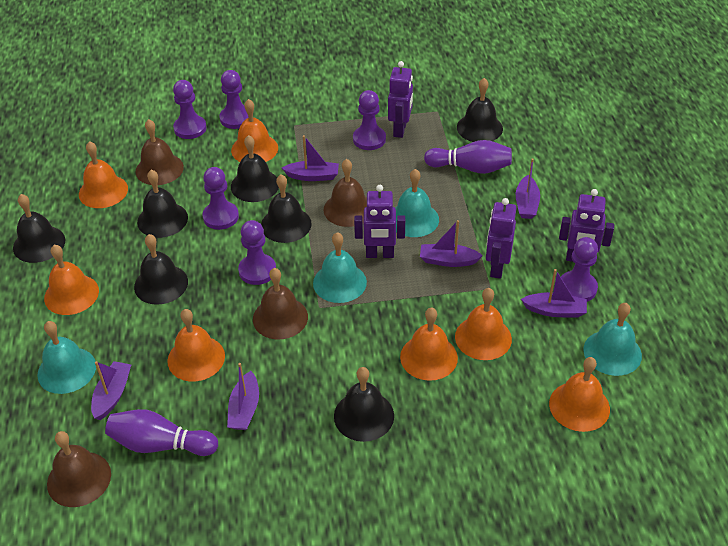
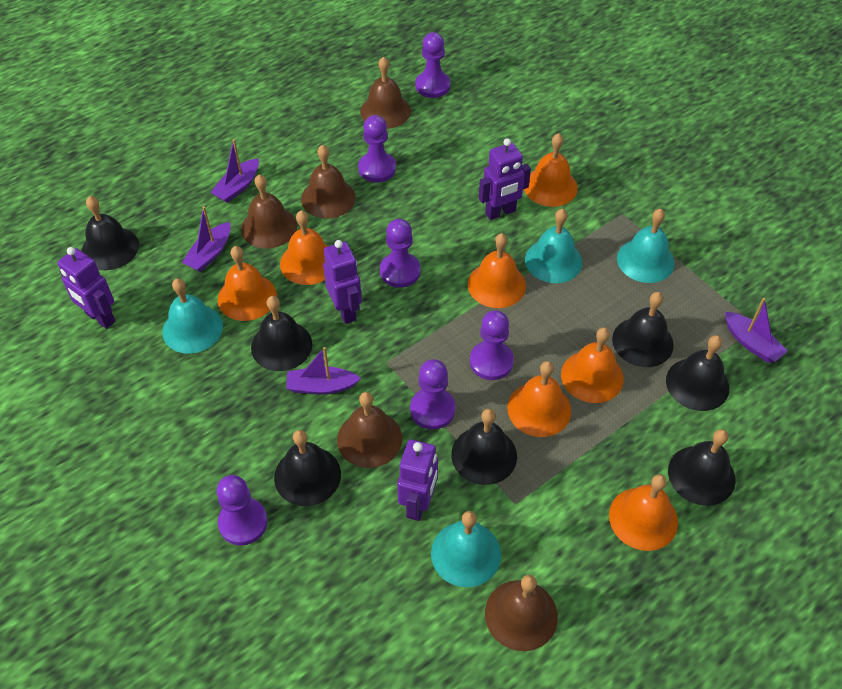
brown bell: 4 -> 5
purple boat: 6 -> 4
purple bowling pin: 2 -> 0

